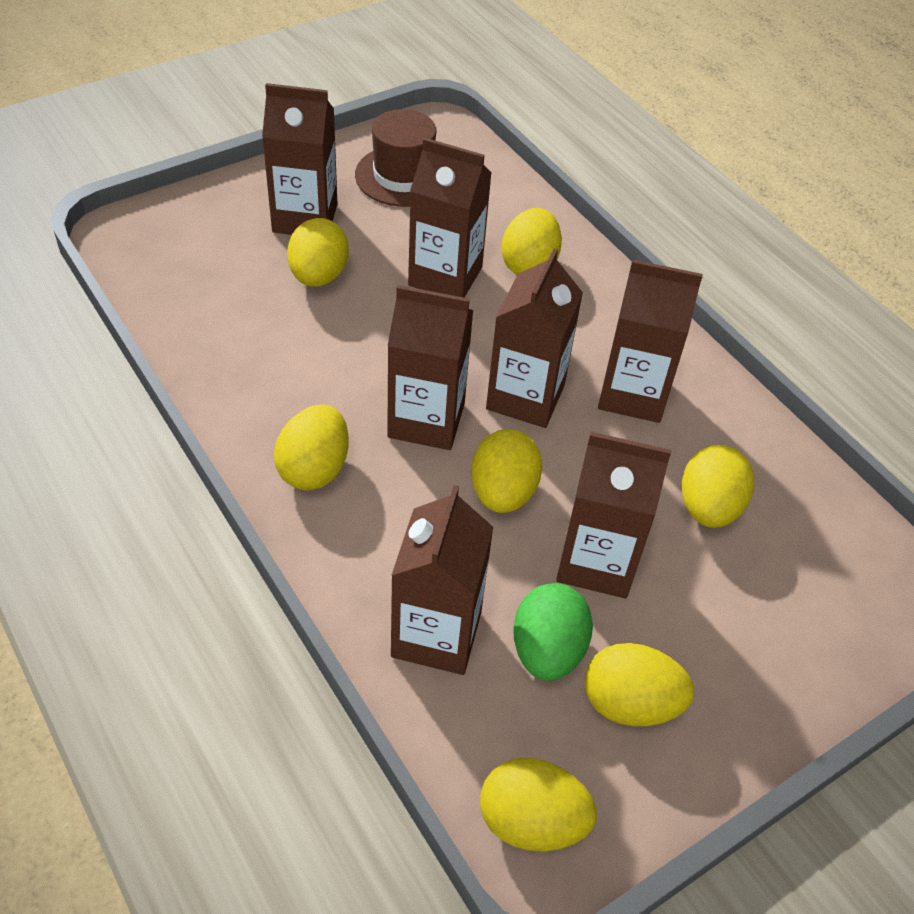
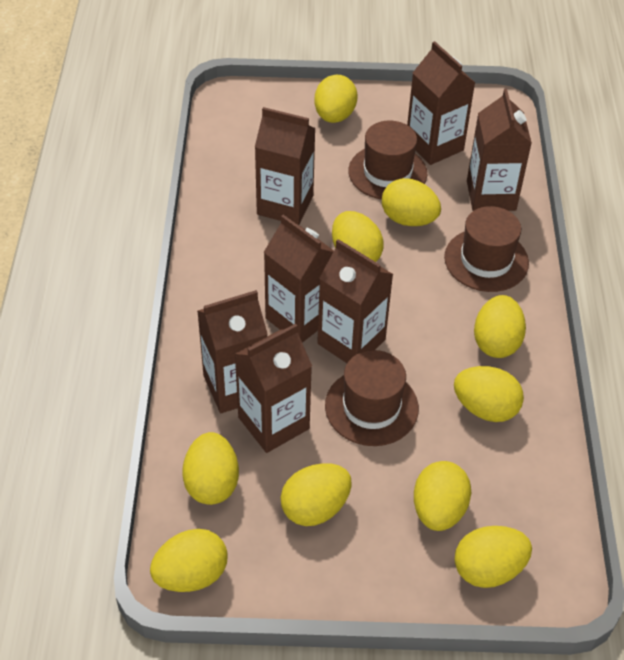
brown hat: 1 -> 3
green egg: 1 -> 0
yellow egg: 7 -> 10

